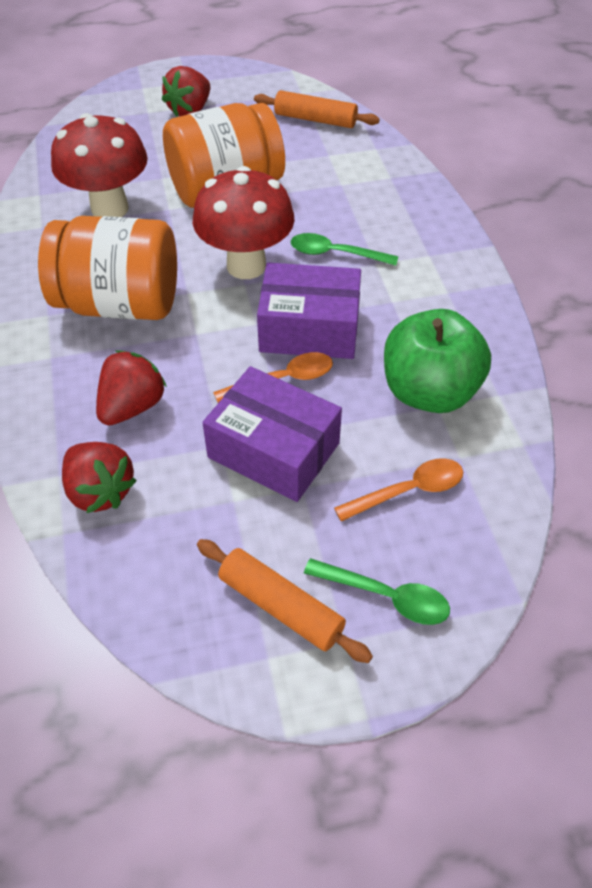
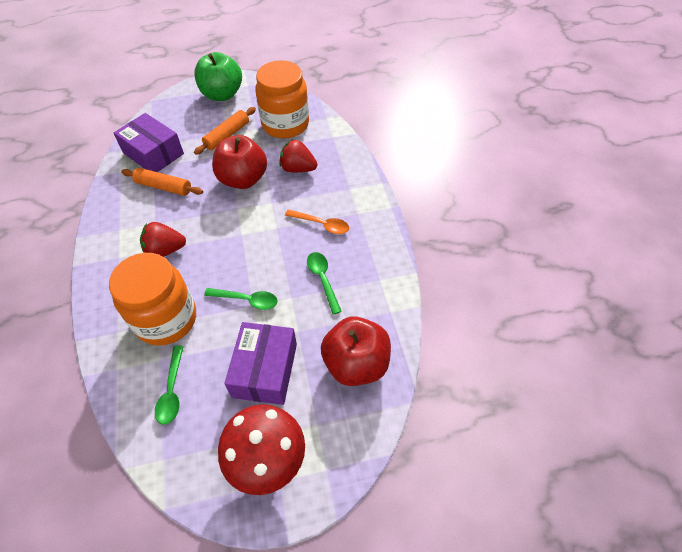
green spoon: 2 -> 3
orange spoon: 2 -> 1
red apple: 0 -> 2
red mushroom: 2 -> 1
red strawberry: 3 -> 2

